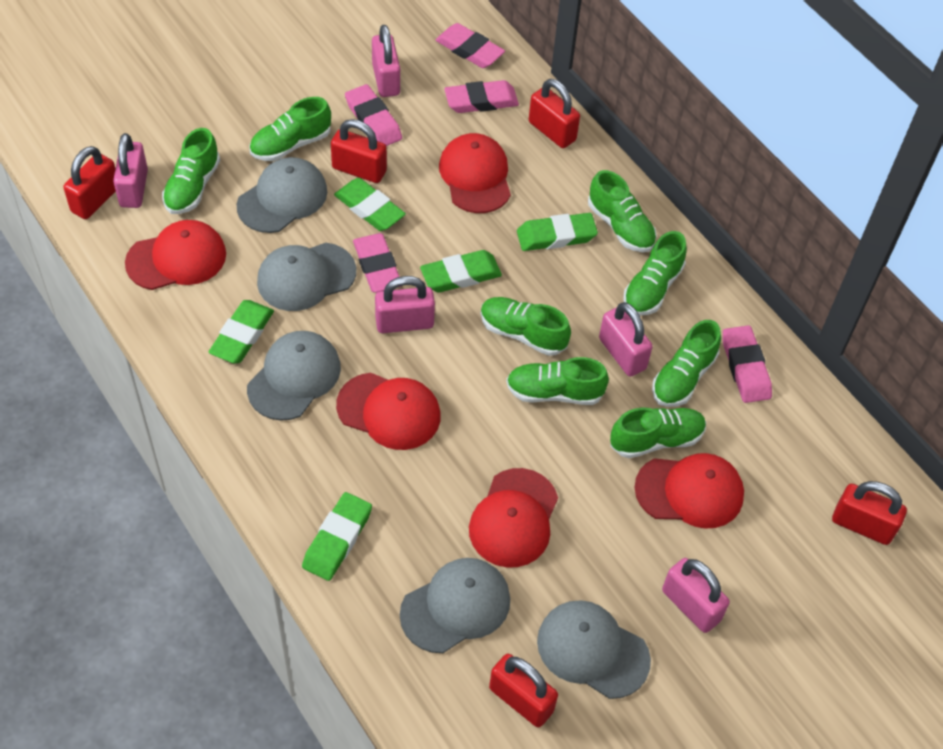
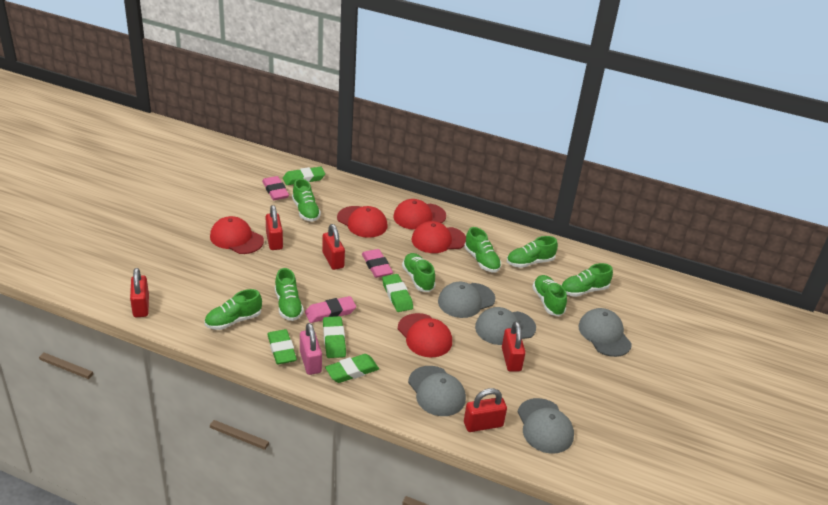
pink eraser: 5 -> 3
pink padlock: 5 -> 1

